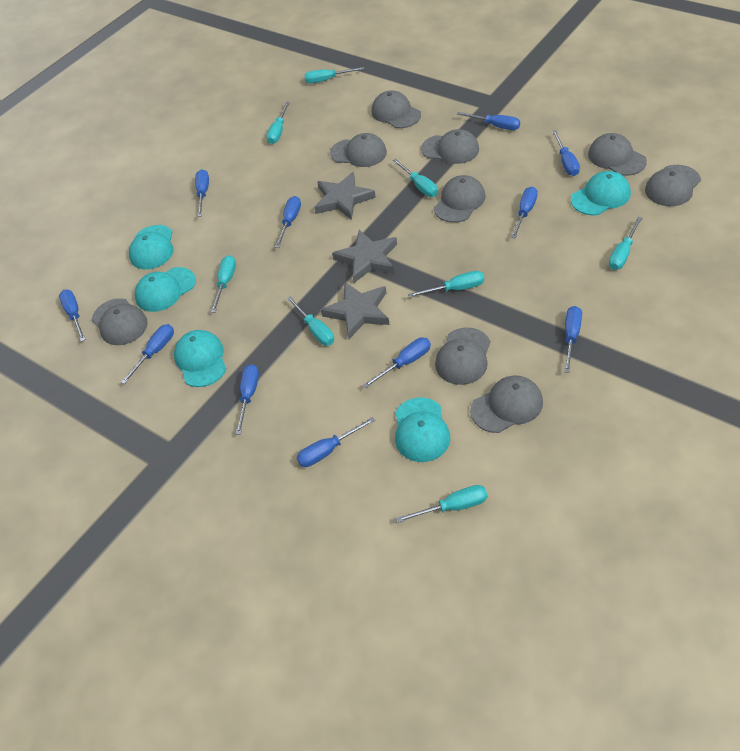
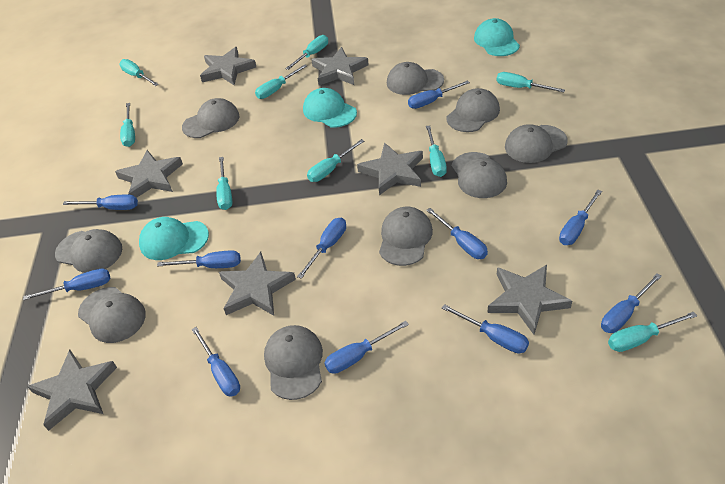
grey star: 3 -> 7
turquoise cap: 5 -> 3
turquoise screwdriver: 8 -> 9

